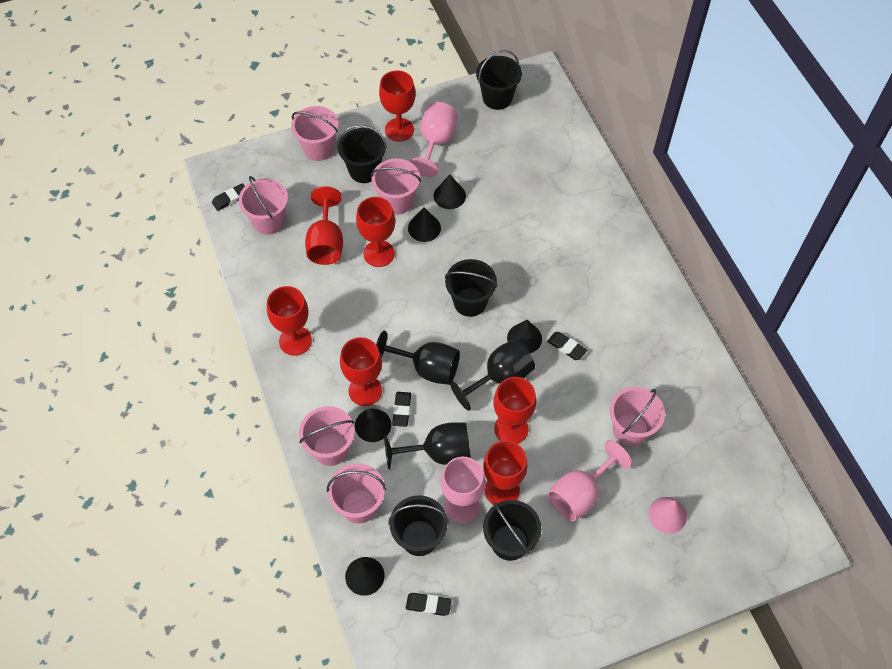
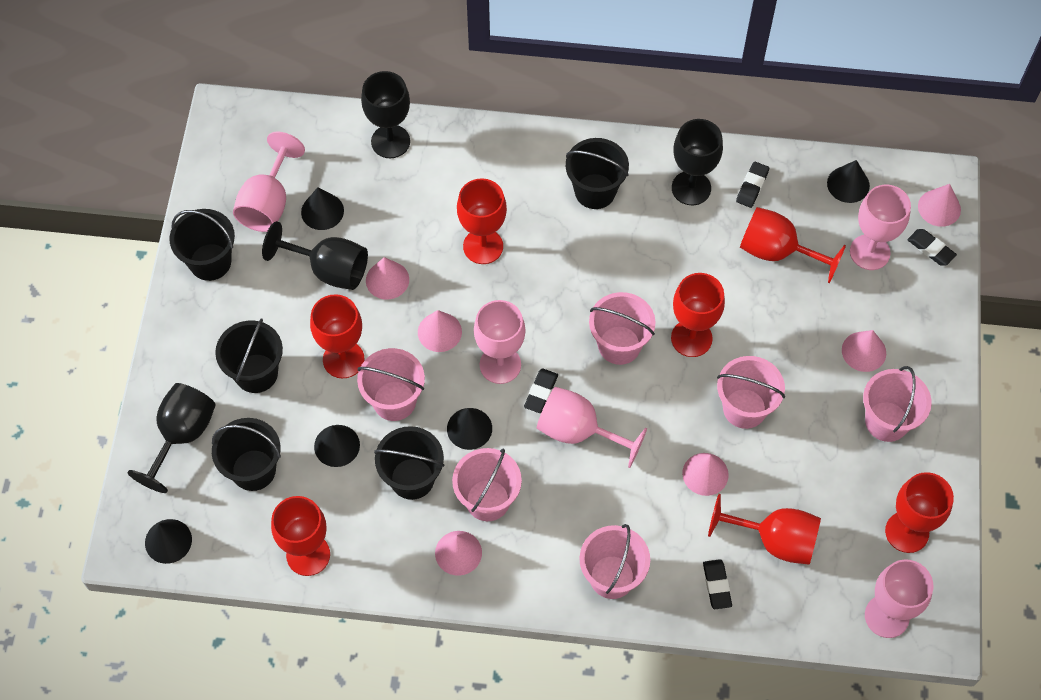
black goblet: 3 -> 4
pink cone: 1 -> 6
pink goblet: 3 -> 5

